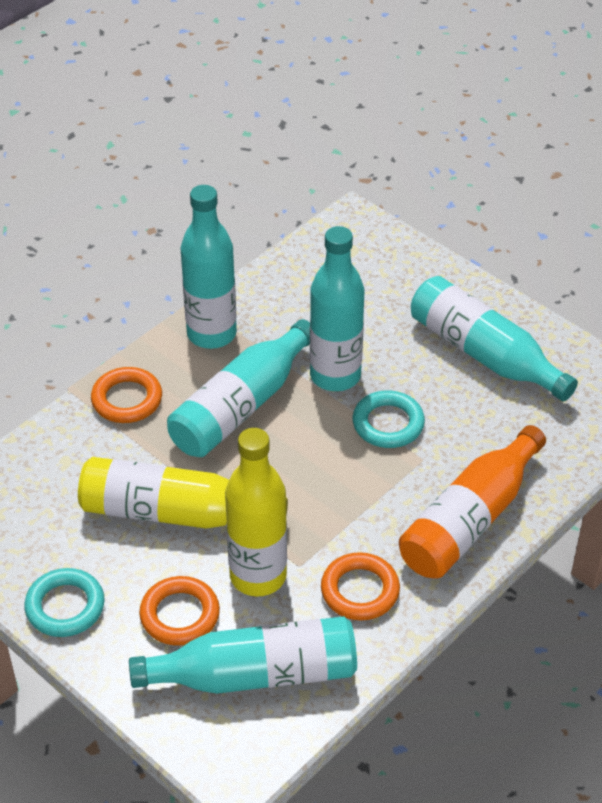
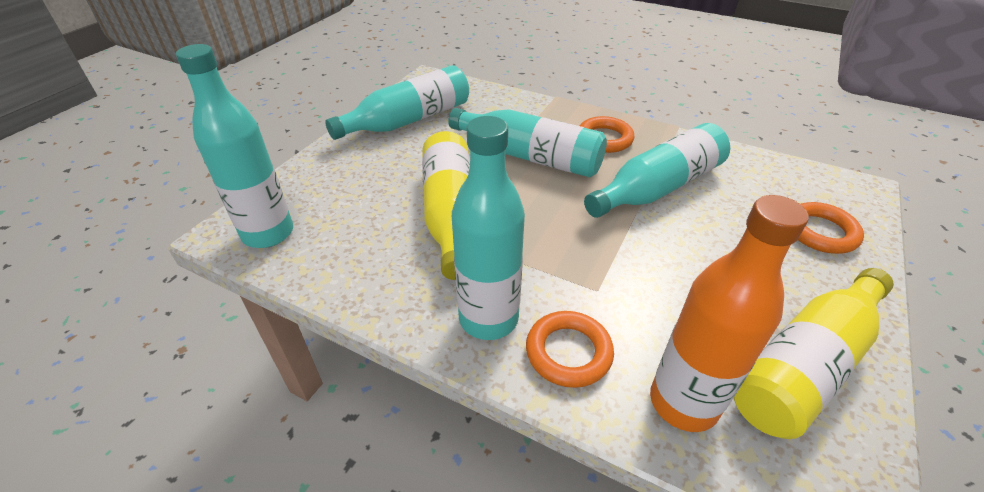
turquoise ring: 2 -> 0

